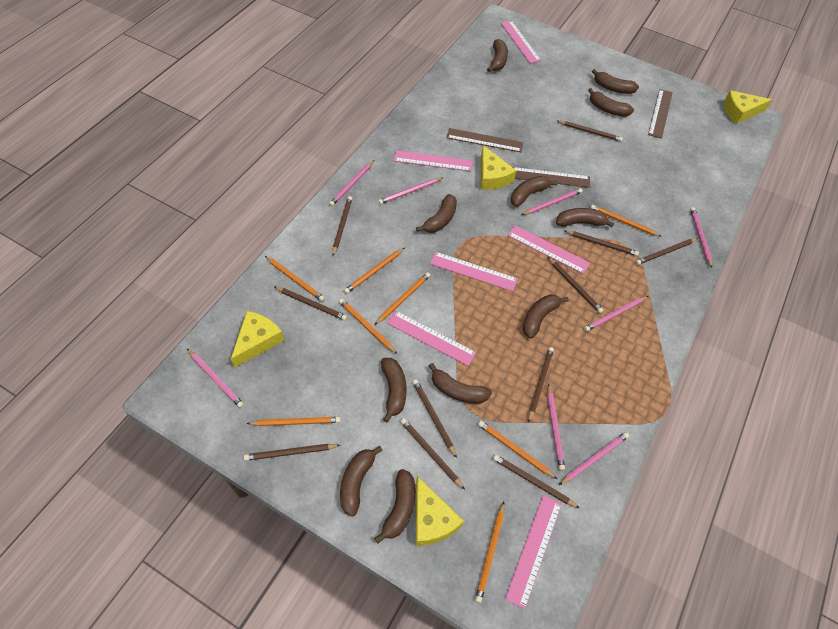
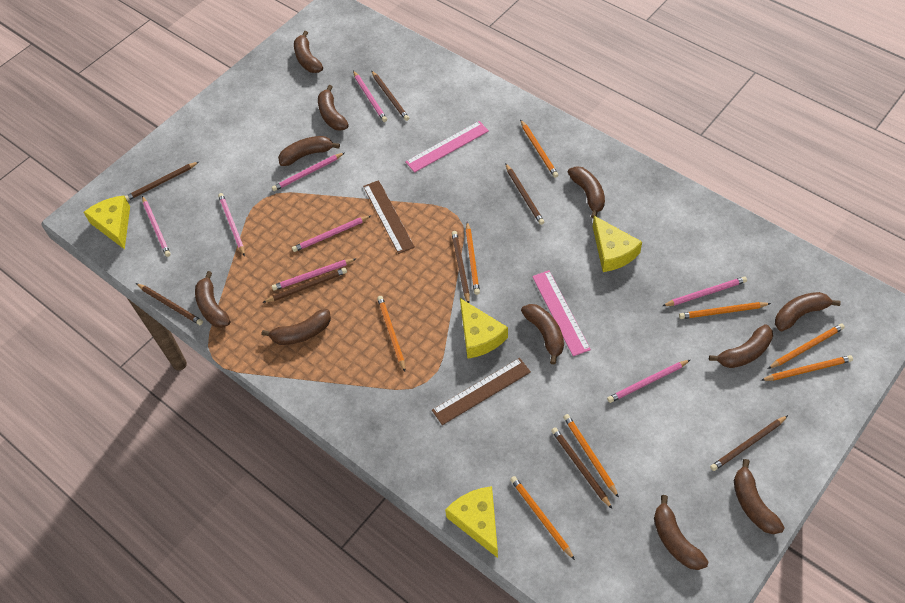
brown pencil: 11 -> 8
brown ruler: 3 -> 2
pink ruler: 6 -> 2

